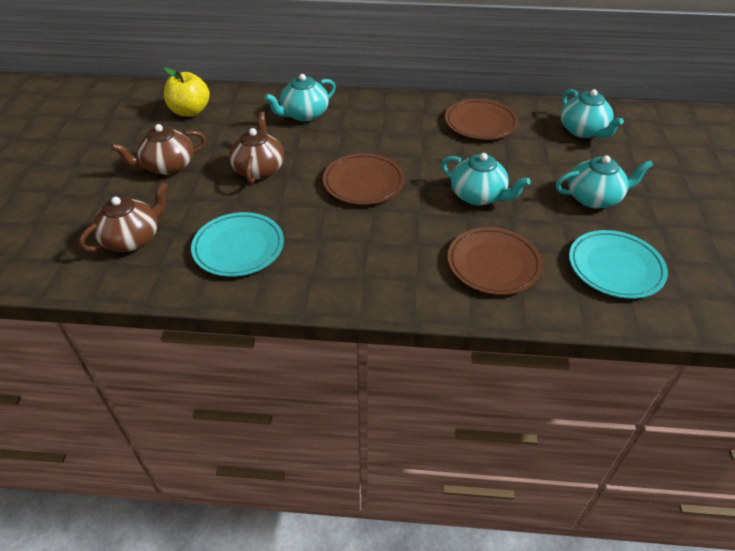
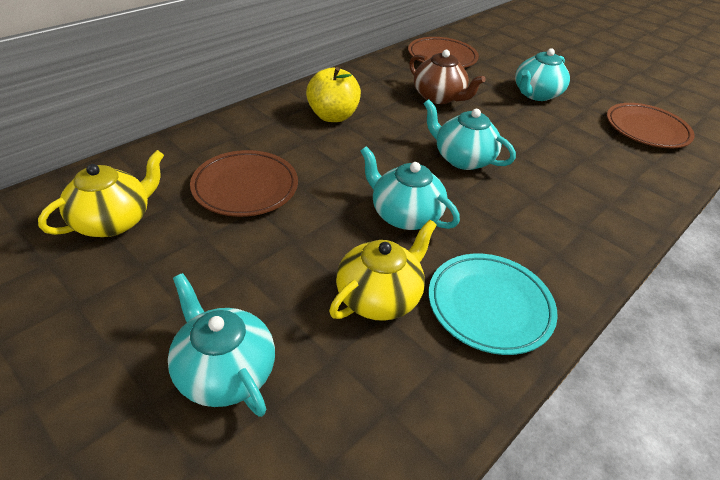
brown teapot: 3 -> 1
turquoise plate: 2 -> 1
yellow teapot: 0 -> 2

